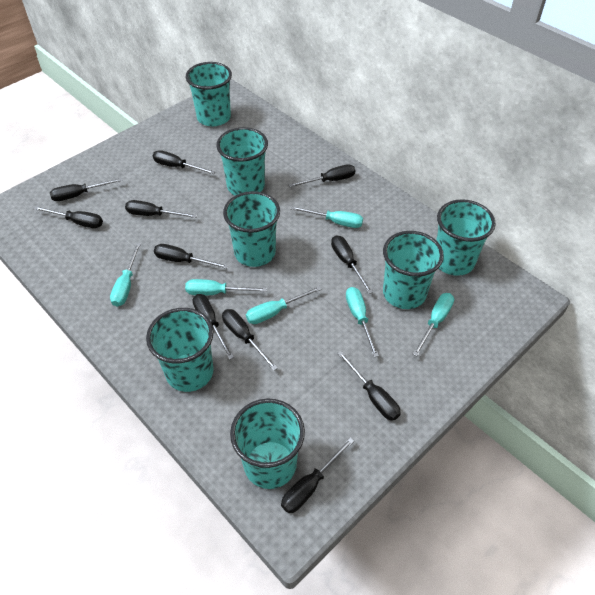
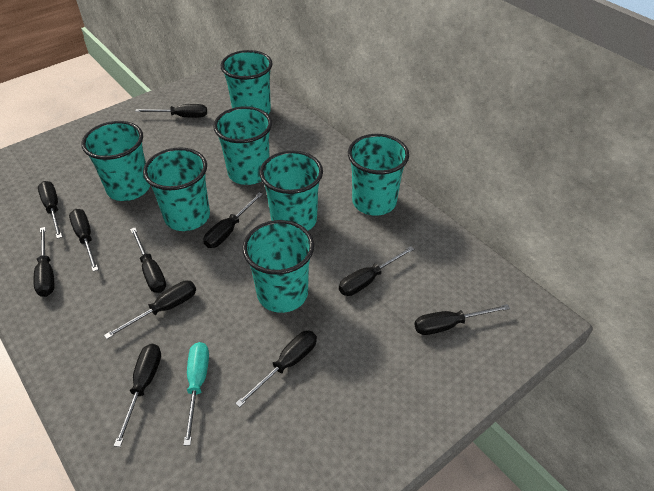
turquoise screwdriver: 6 -> 1

